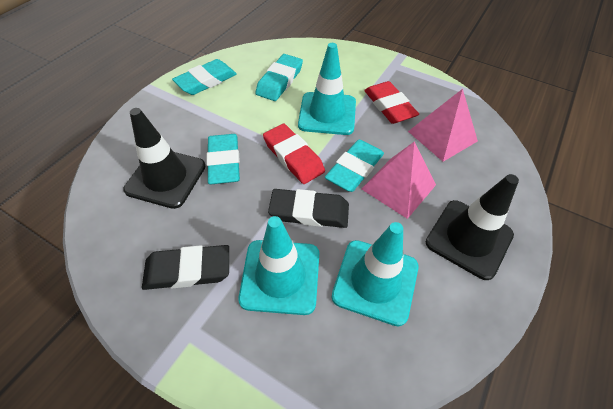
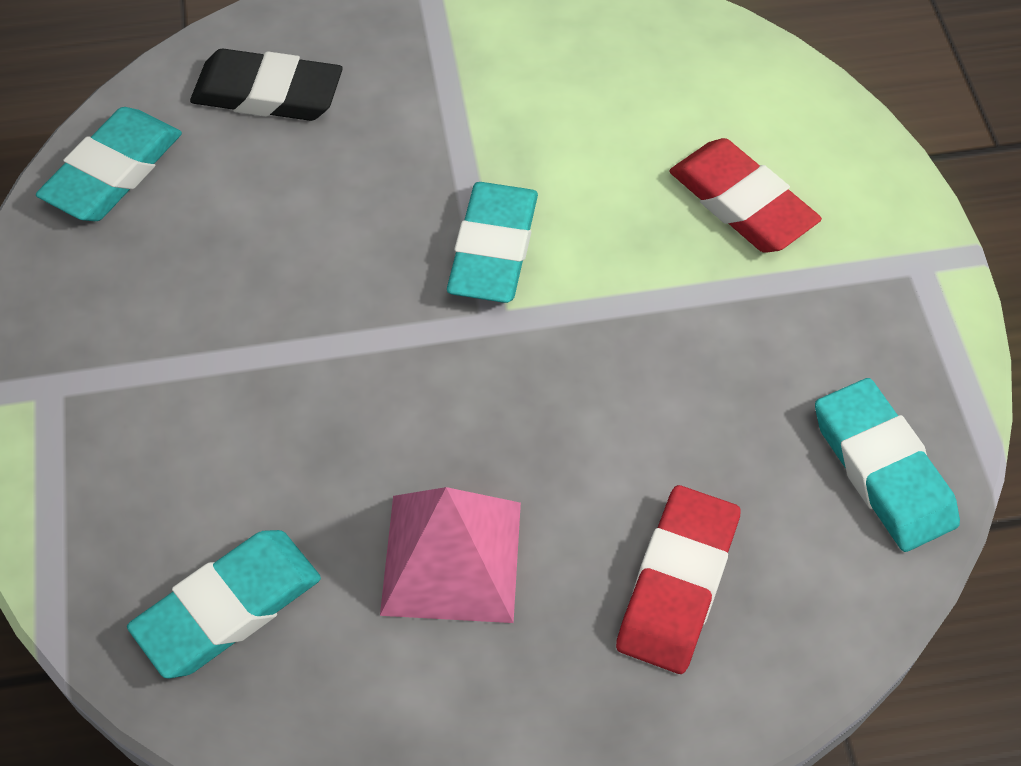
black eraser: 2 -> 1
black traffic cone: 2 -> 0
pink pyramid: 2 -> 1
turquoise traffic cone: 3 -> 0

